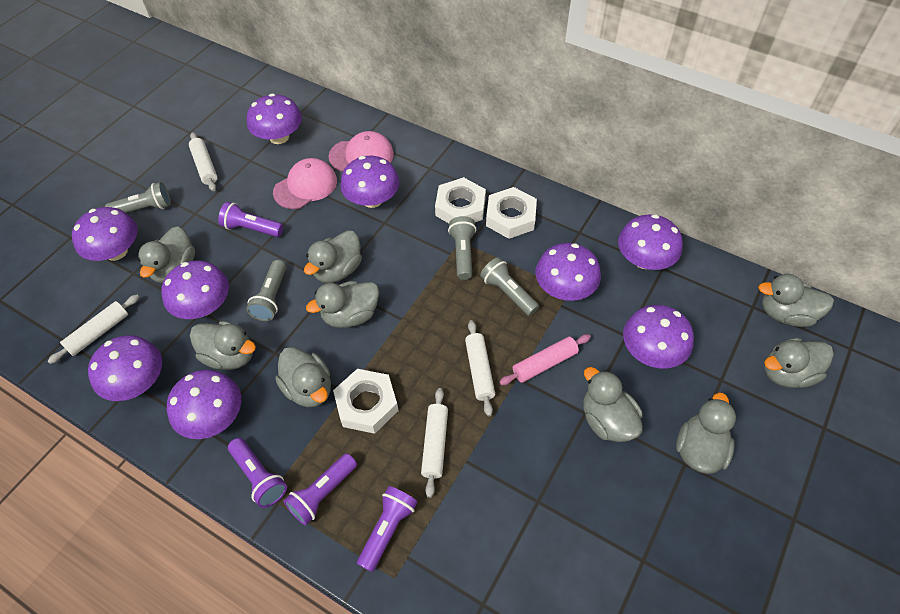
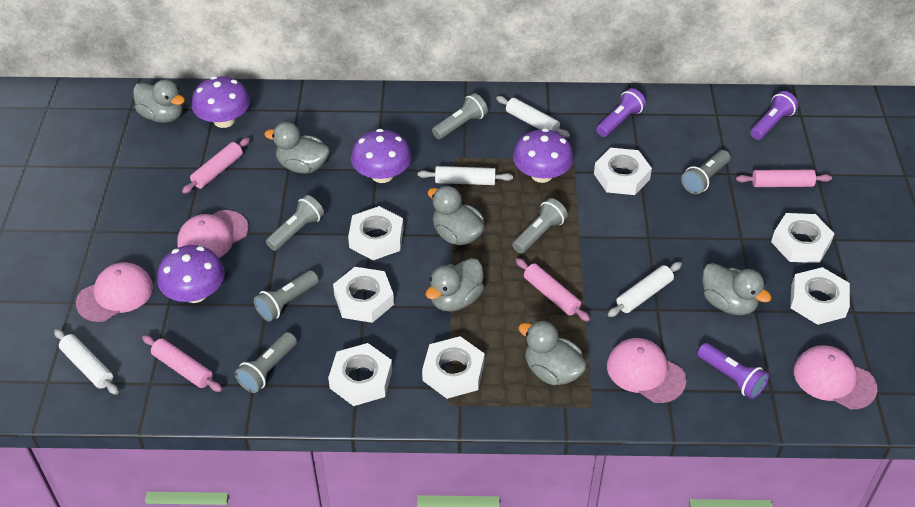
grey duck: 9 -> 6
grey flashlight: 4 -> 6
pink cap: 2 -> 4
pink rolling pin: 1 -> 4
purple flashlight: 4 -> 3
purple mushroom: 9 -> 4
white nut: 3 -> 7

